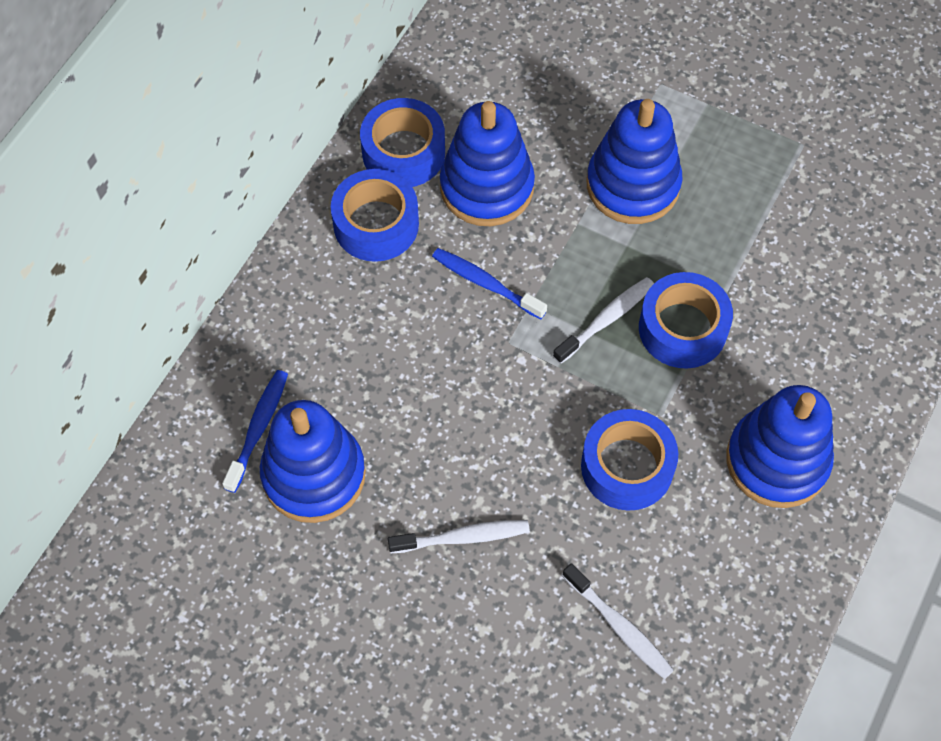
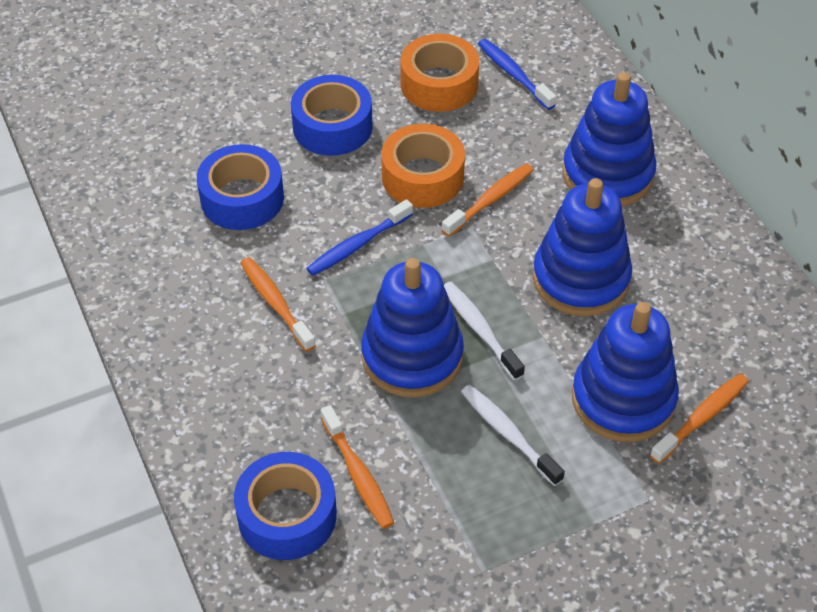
blue tape: 4 -> 3
orange tape: 0 -> 2
orange toothbrush: 0 -> 4
white toothbrush: 3 -> 2

